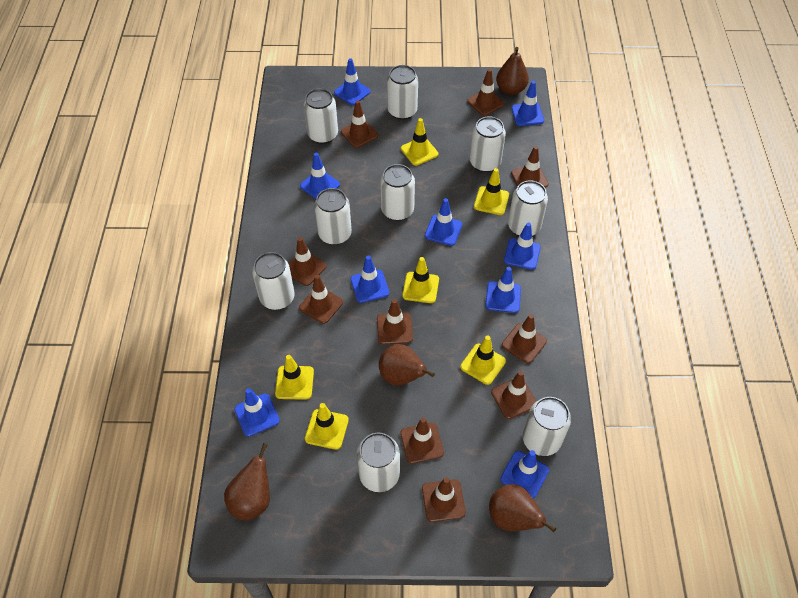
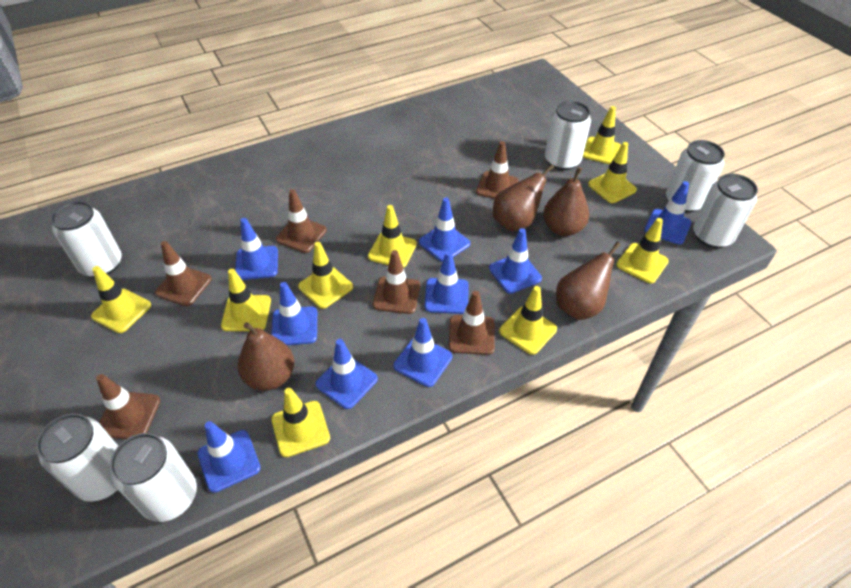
brown traffic cone: 10 -> 6
white can: 9 -> 6
yellow traffic cone: 6 -> 9

